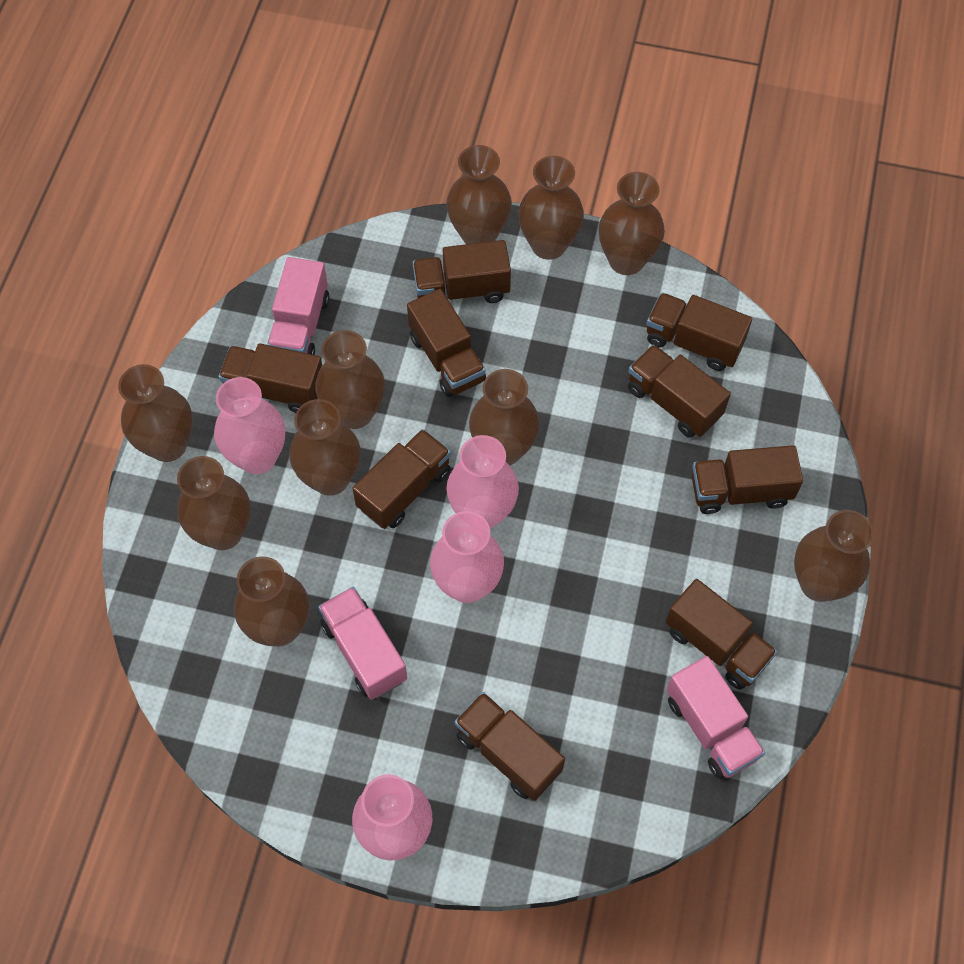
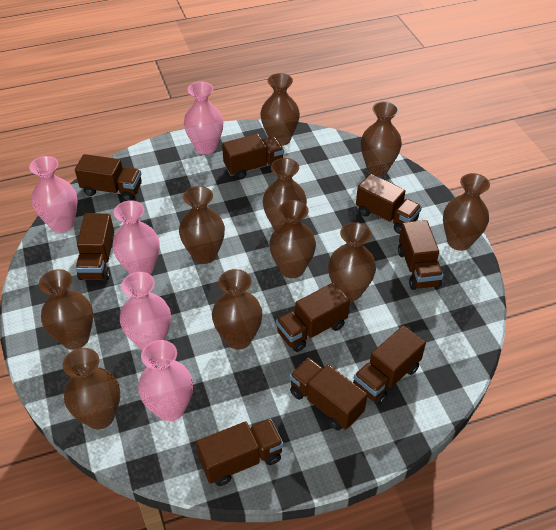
pink truck: 3 -> 0
pink vase: 4 -> 5

